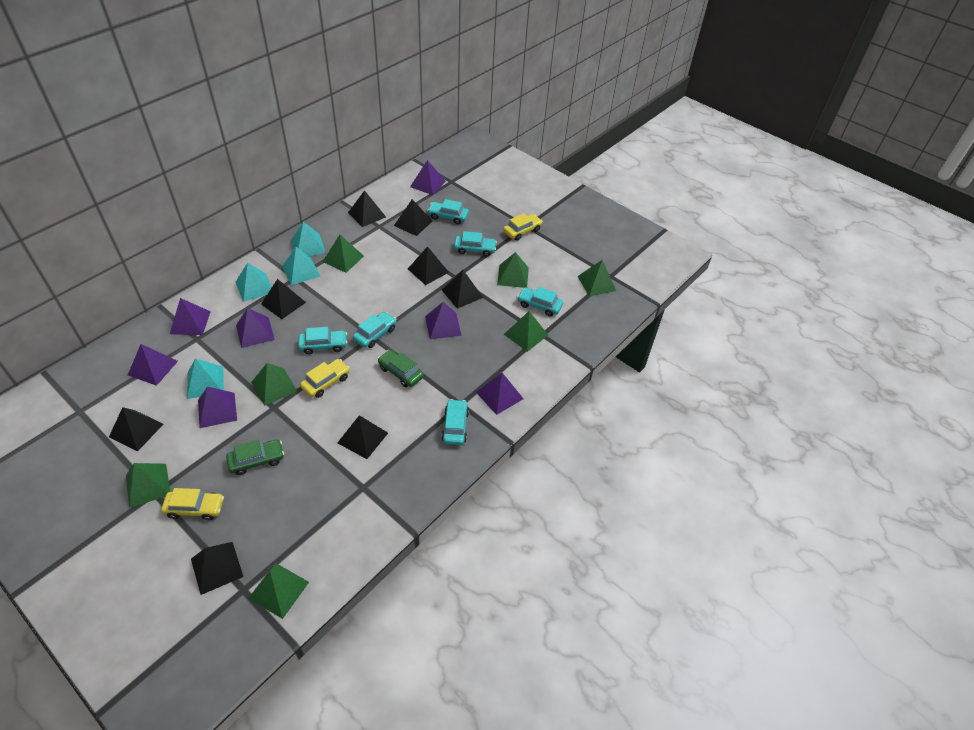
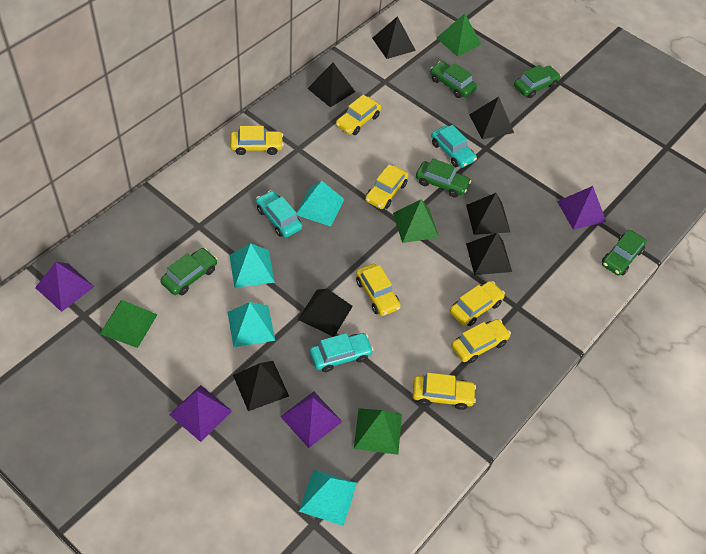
black pyramid: 8 -> 7
green car: 2 -> 5
green pyramid: 7 -> 4
purple pyramid: 7 -> 4
turquoise car: 6 -> 3
yellow car: 3 -> 7

